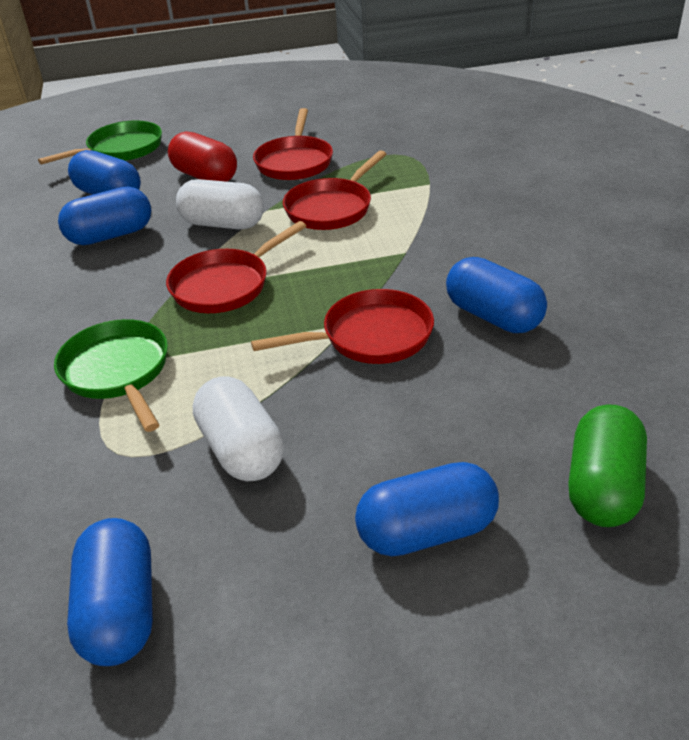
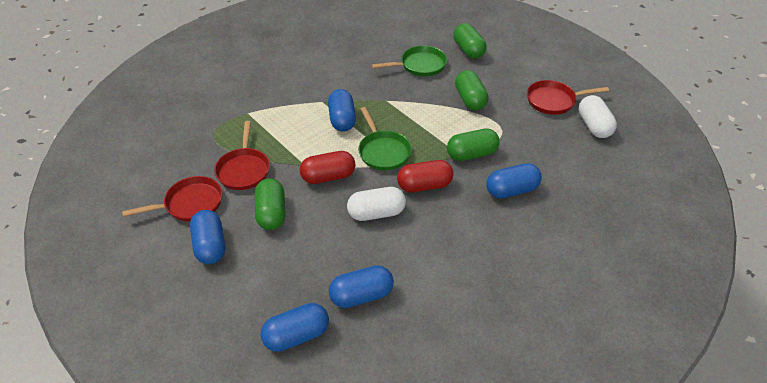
green capsule: 1 -> 4
red capsule: 1 -> 2
red pan: 4 -> 3

